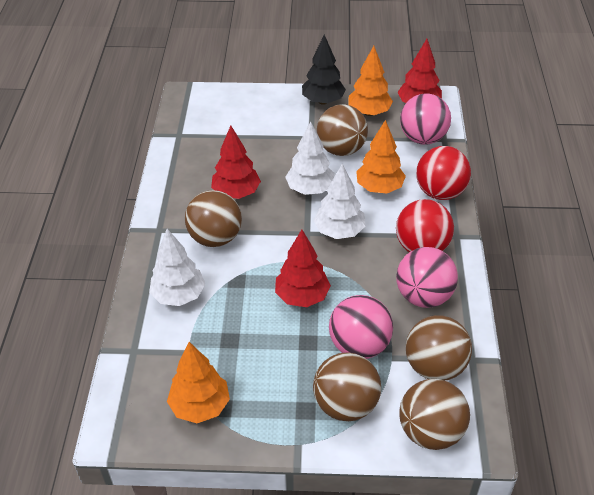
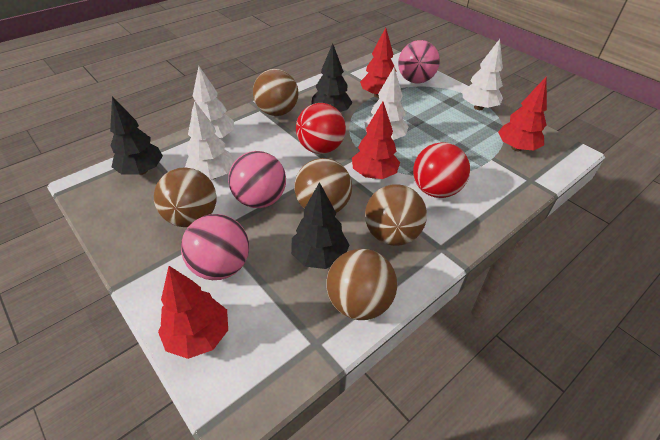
black tree: 1 -> 3
orange tree: 3 -> 0
red tree: 3 -> 4
white tree: 3 -> 4

